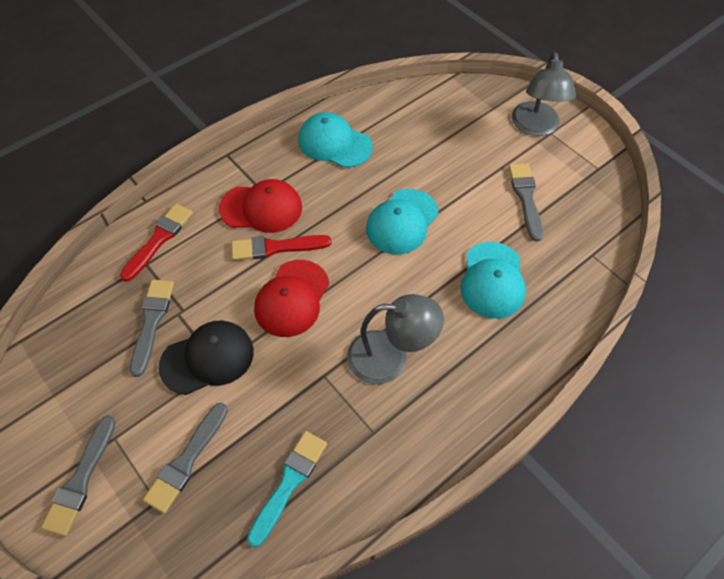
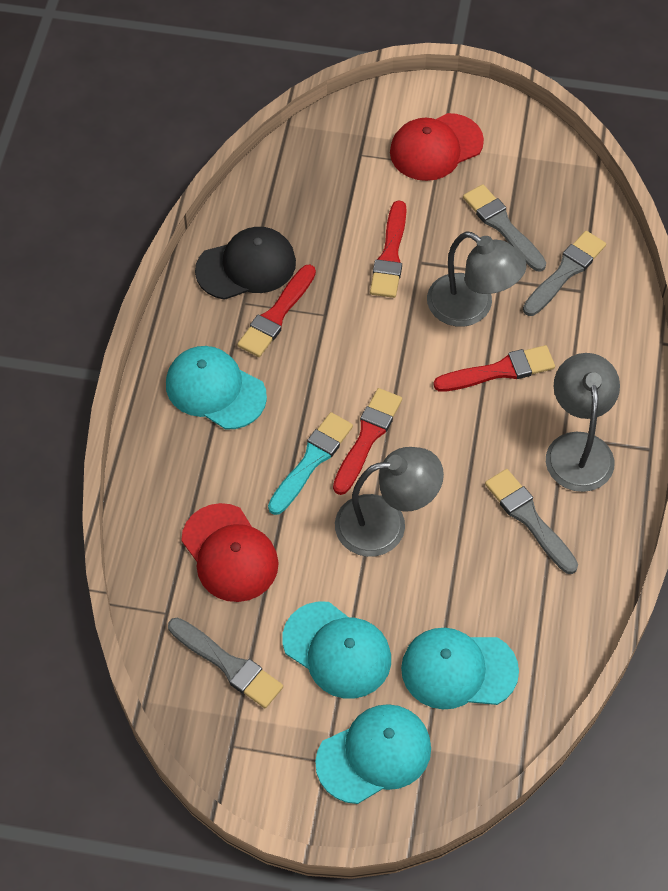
grey lamp: 2 -> 3
red brush: 2 -> 4
turquoise cap: 3 -> 4

